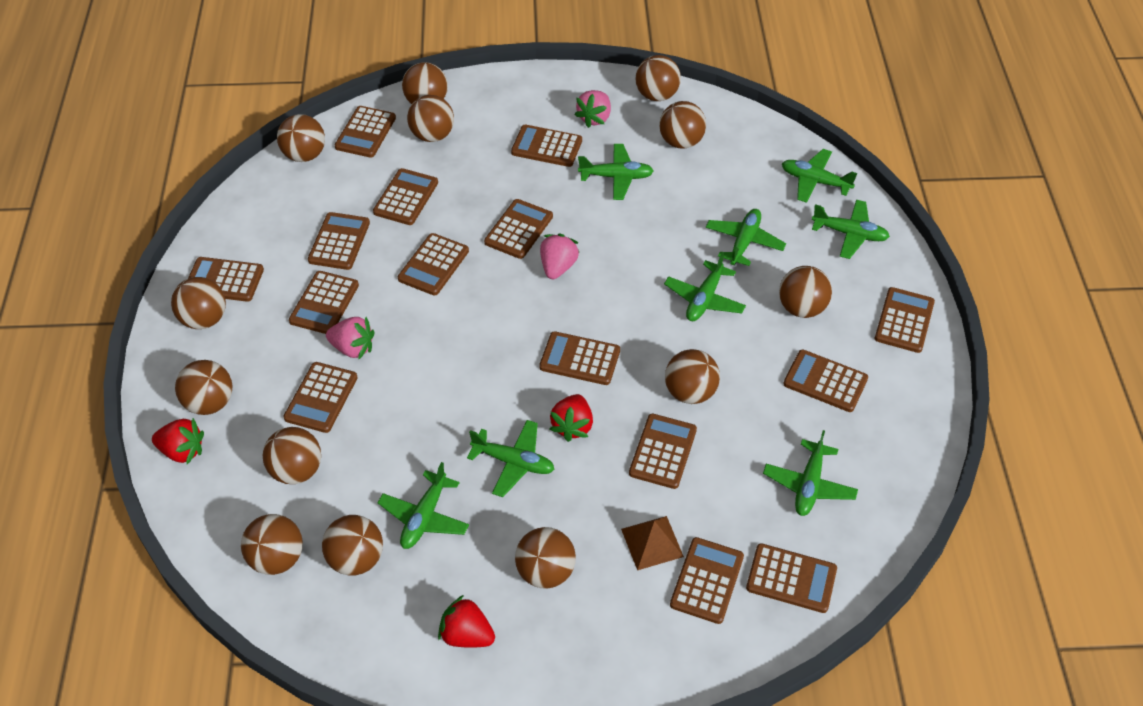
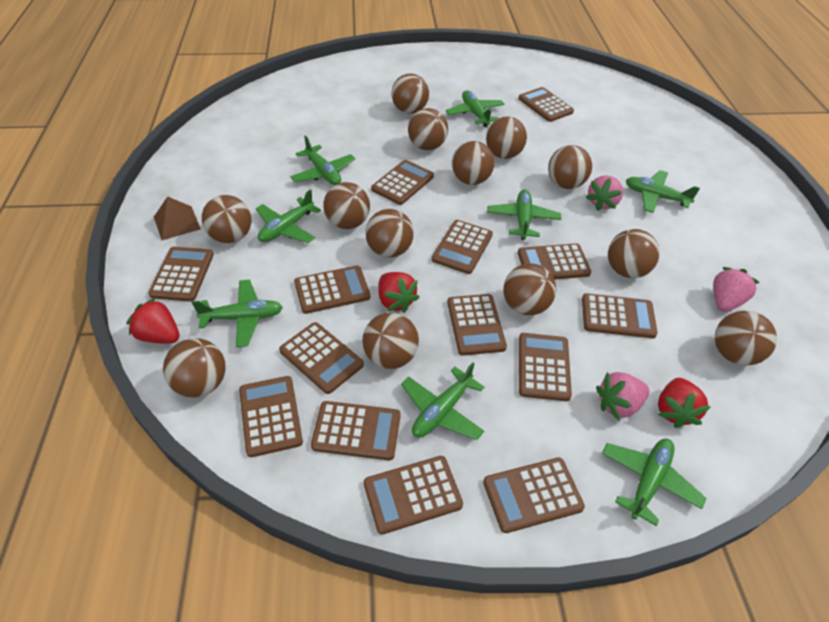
brown calculator: 15 -> 14

